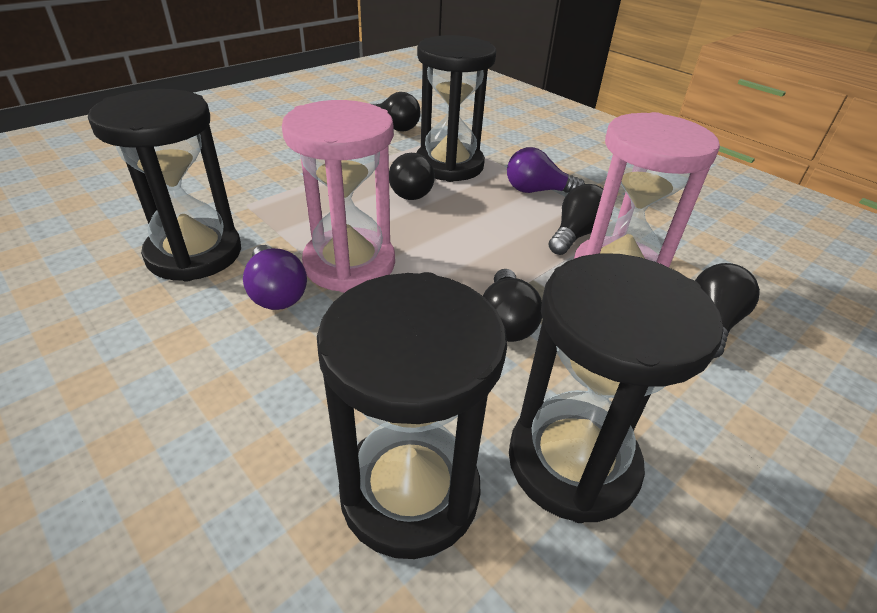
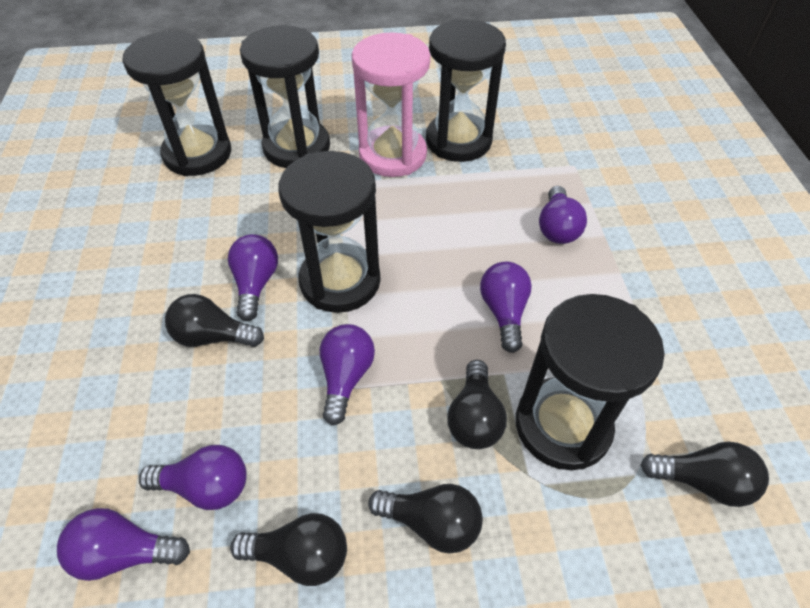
black hourglass: 4 -> 5
pink hourglass: 2 -> 1
purple light bulb: 2 -> 6

